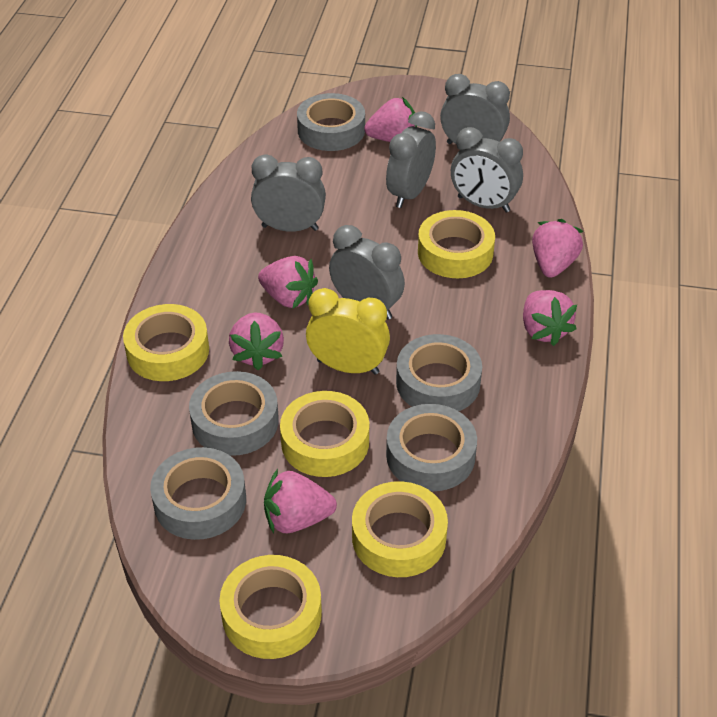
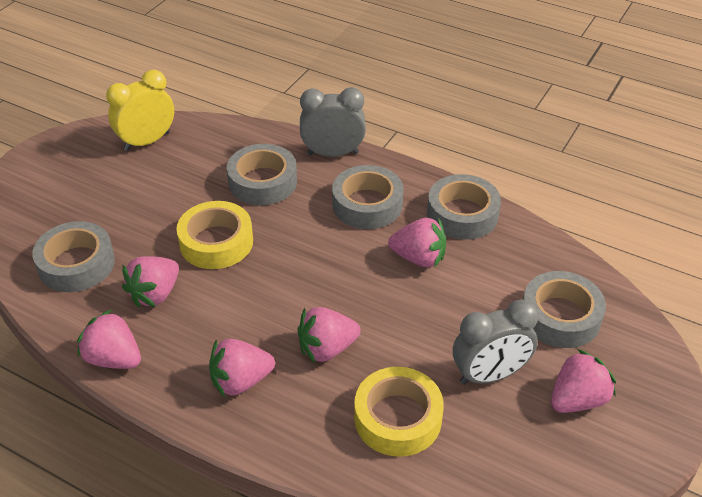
grey clock: 5 -> 2
yellow tape: 5 -> 2

